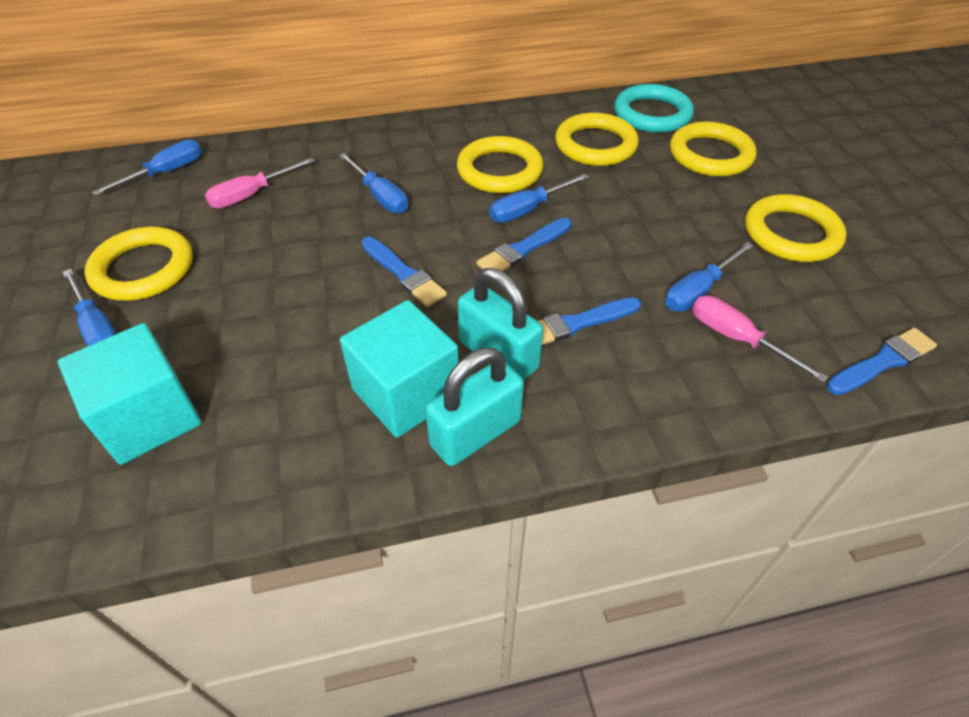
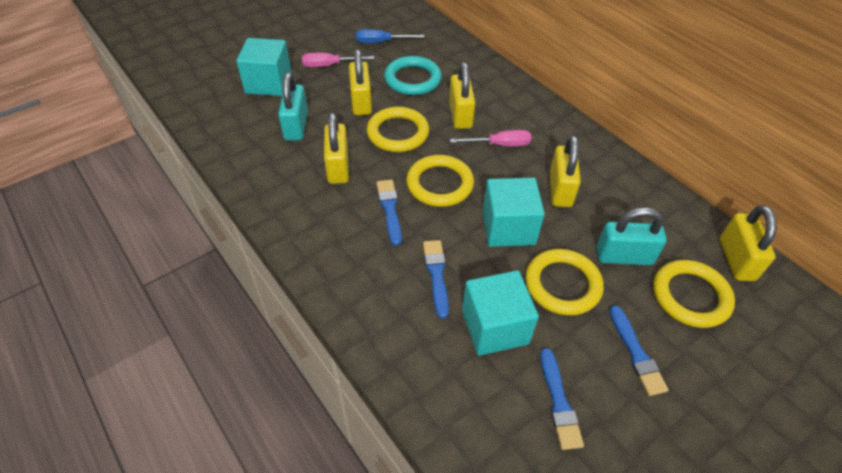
blue screwdriver: 5 -> 1
turquoise cube: 2 -> 3
yellow padlock: 0 -> 5
yellow ring: 5 -> 4

